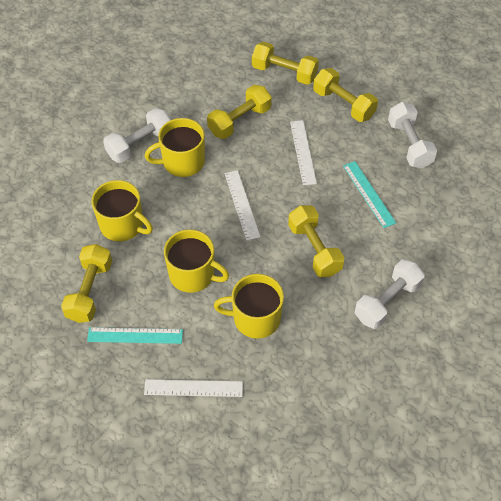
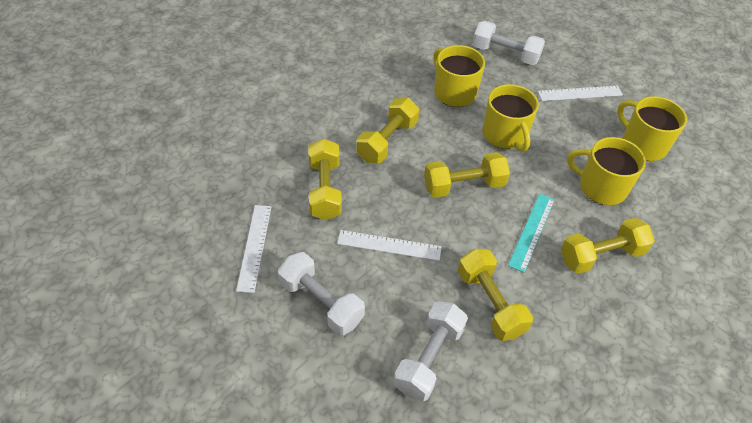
turquoise ruler: 2 -> 1

